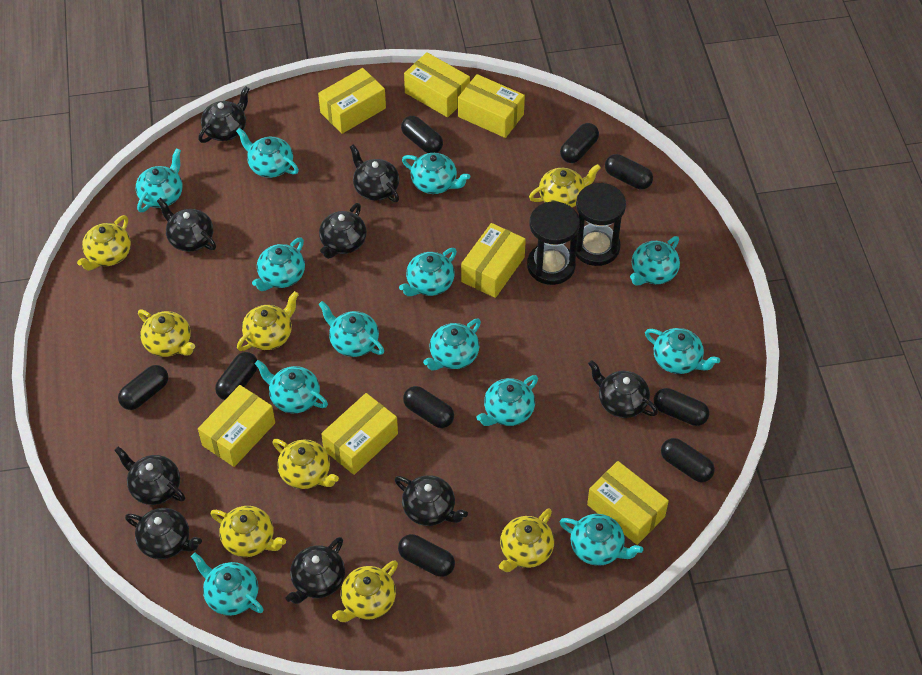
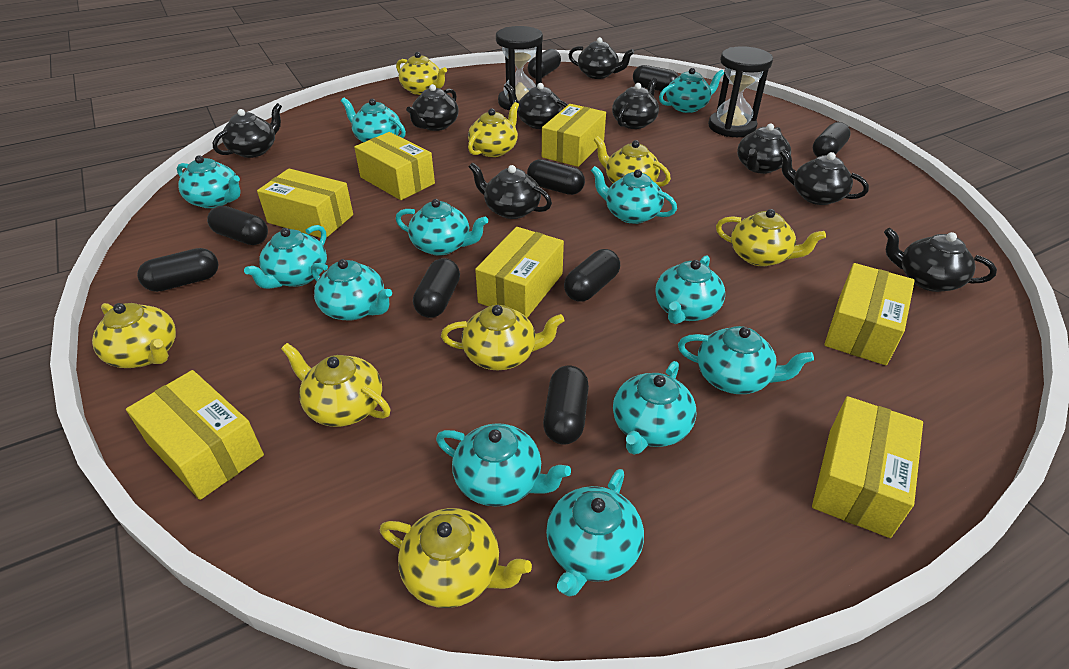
turquoise teapot: 13 -> 12

